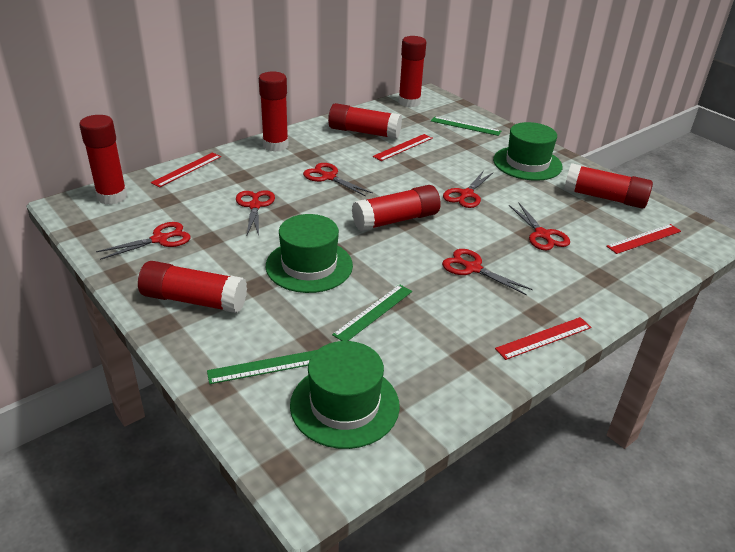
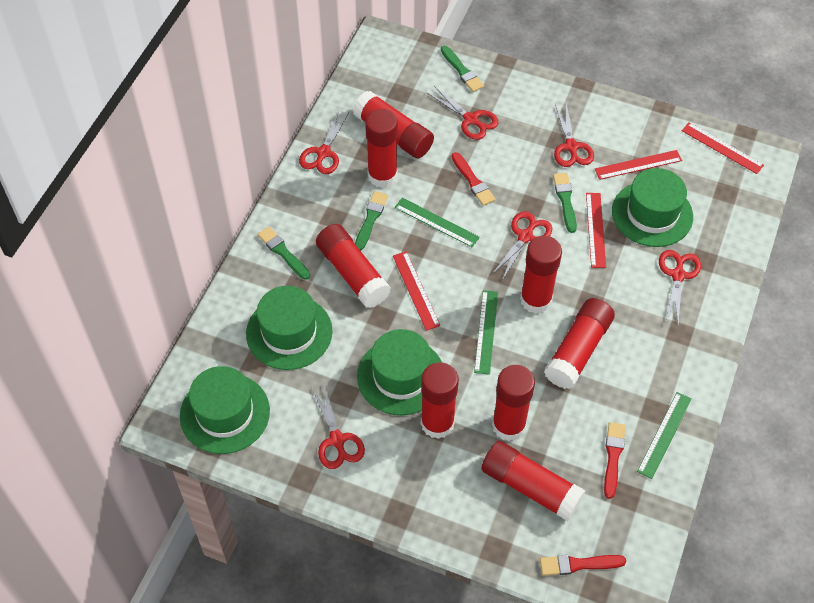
green brush: 0 -> 4
green hat: 3 -> 4
red brush: 0 -> 3
red glue stick: 7 -> 8

